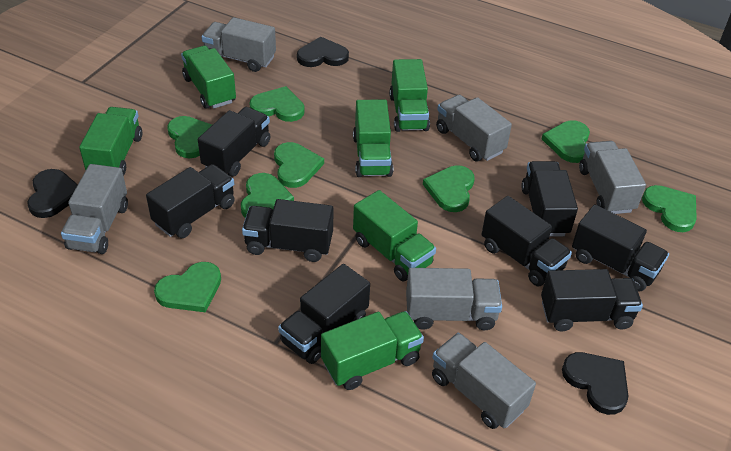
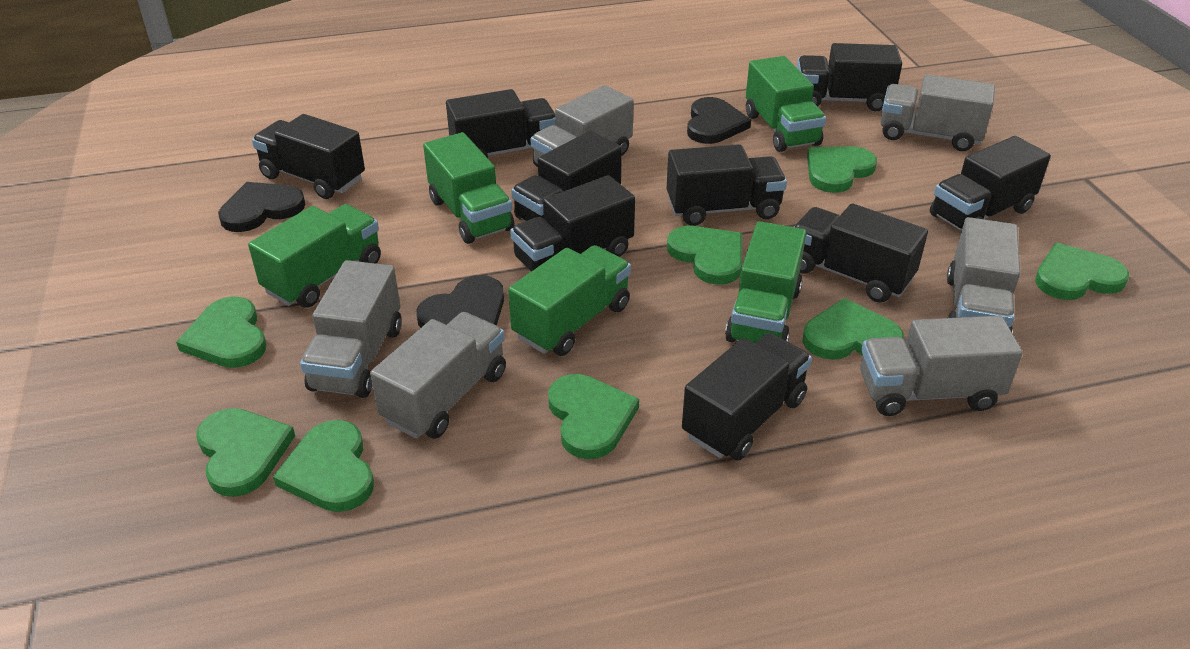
black truck: 8 -> 9
green truck: 6 -> 5

